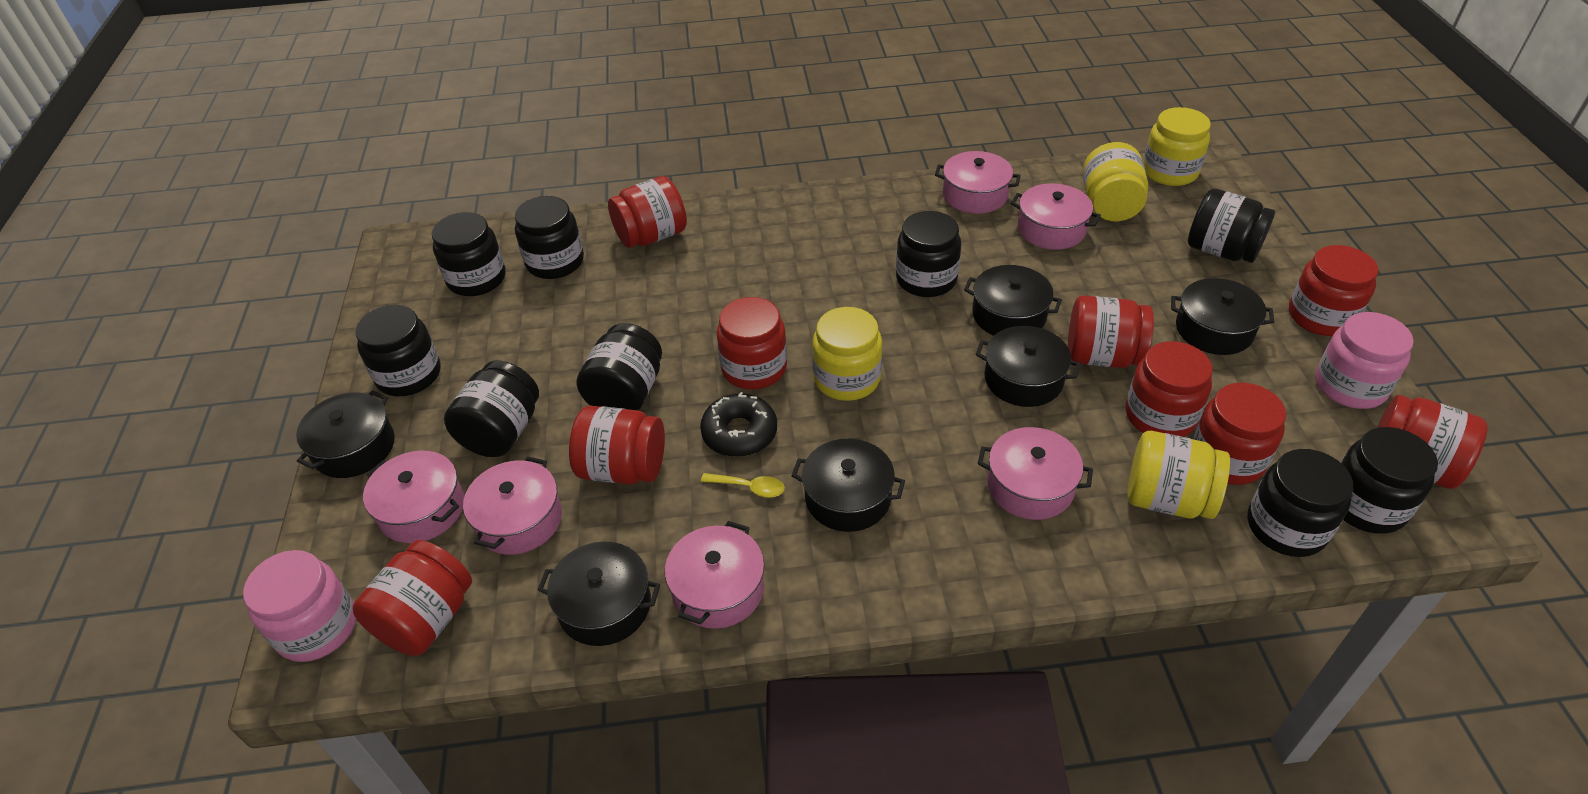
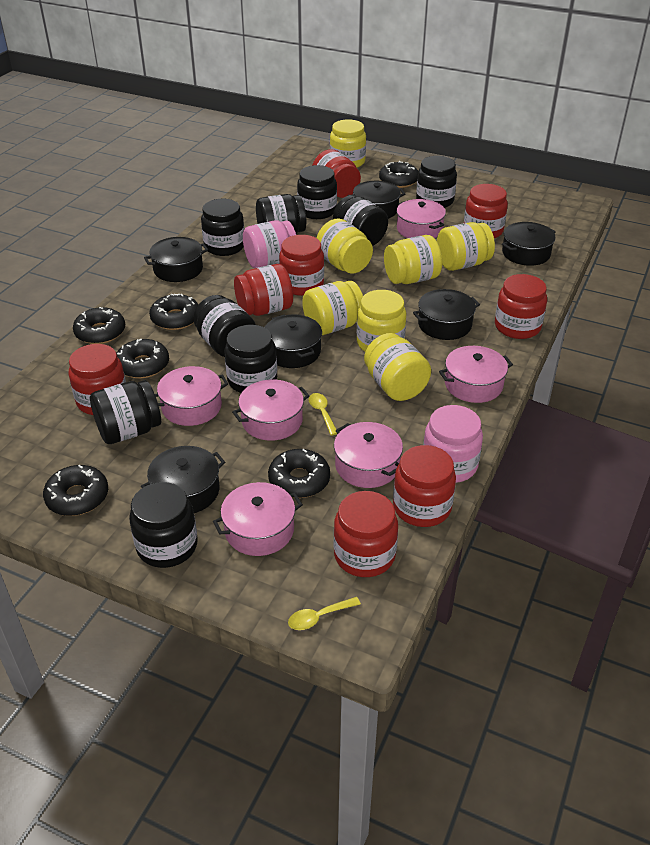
black donut: 1 -> 6
red jar: 9 -> 8
yellow jar: 4 -> 7
yellow spoon: 1 -> 2

